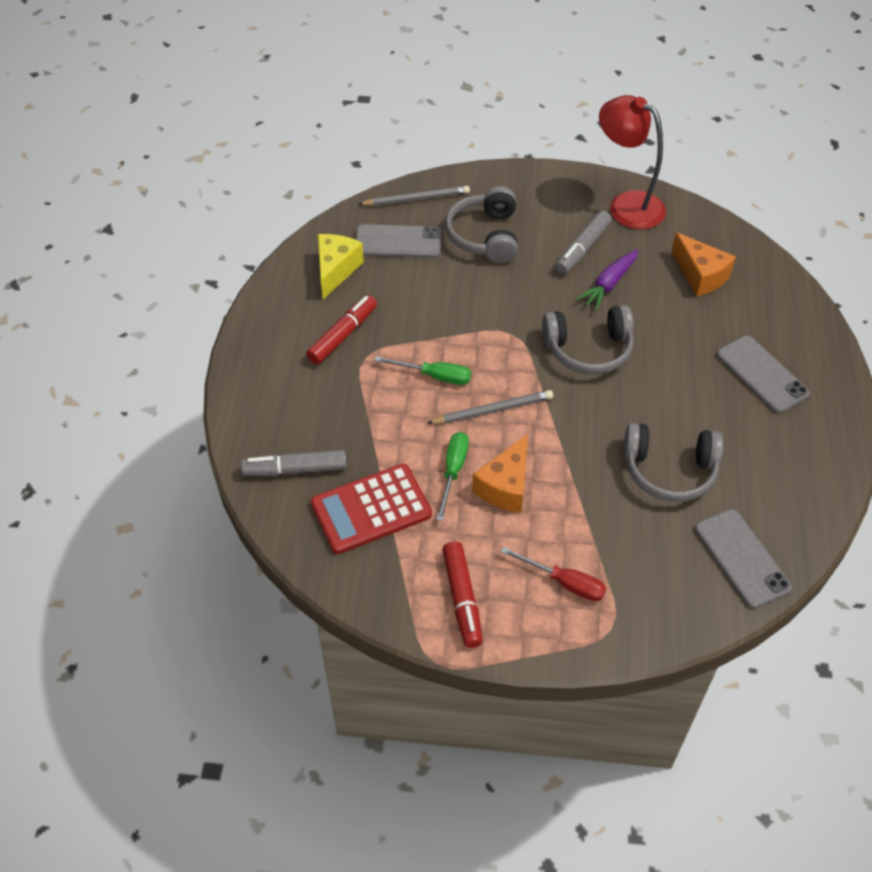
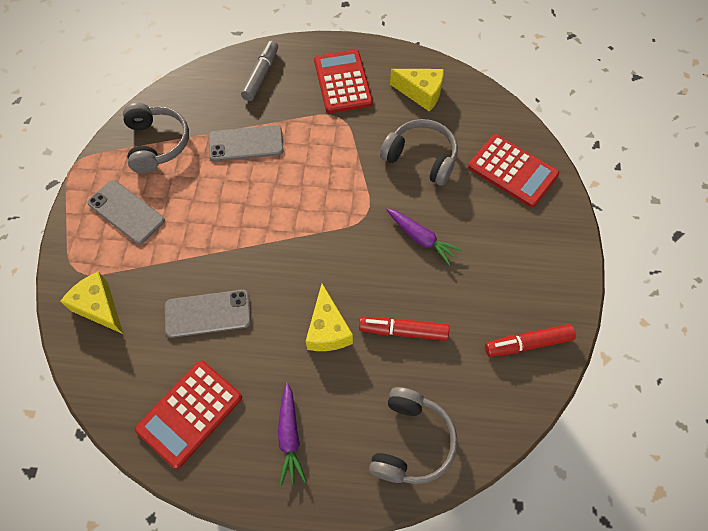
green screwdriver: 2 -> 0
grey marker: 2 -> 1
grey pencil: 2 -> 0
orange cheese: 2 -> 0
purple carrot: 1 -> 2
red calculator: 1 -> 3
red lamp: 1 -> 0
red screwdriver: 1 -> 0
yellow cheese: 1 -> 3

